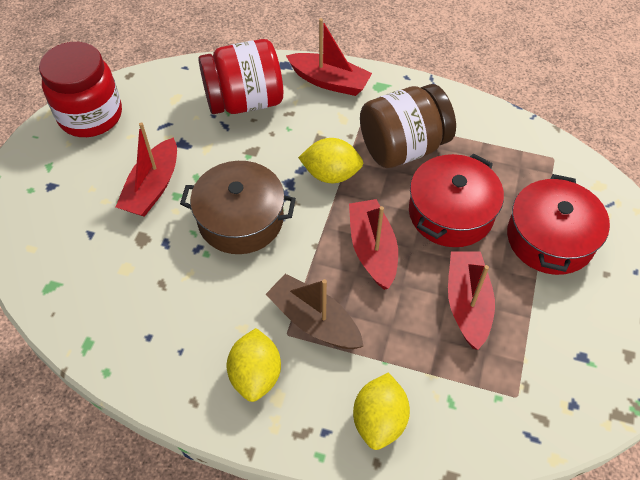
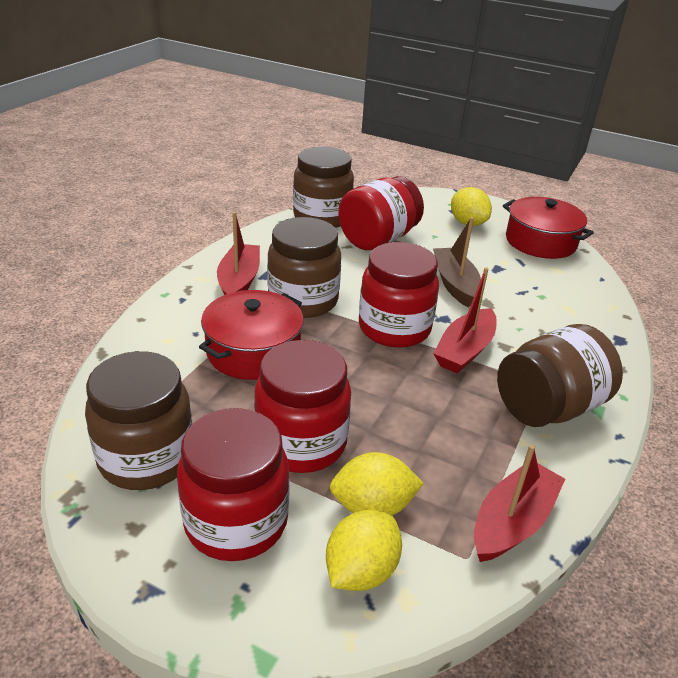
brown jar: 1 -> 4
brown pot: 1 -> 0
red boat: 4 -> 3
red jar: 2 -> 4

